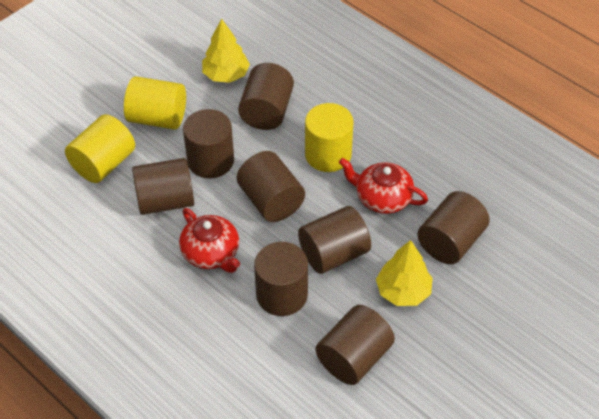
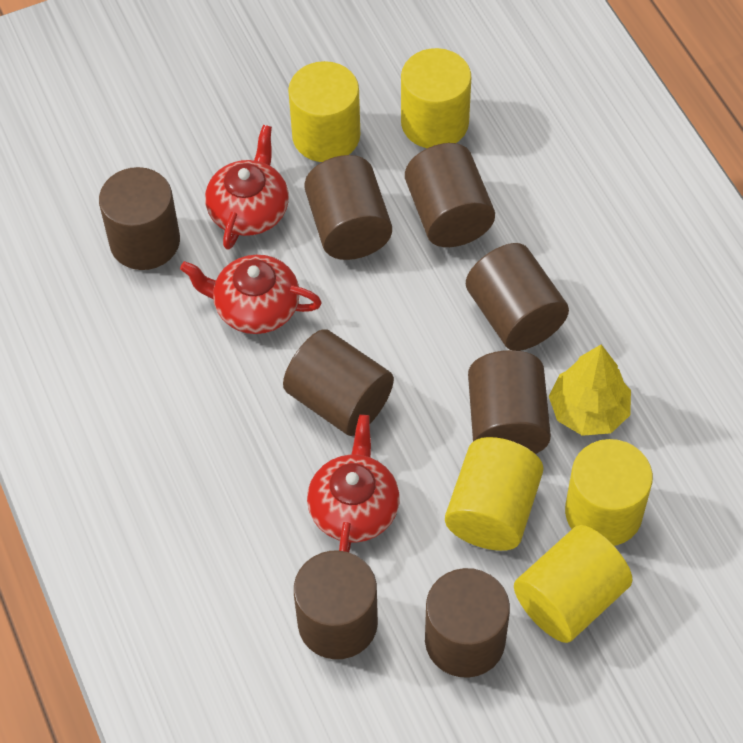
red teapot: 2 -> 3
yellow cylinder: 3 -> 5
yellow tree: 2 -> 1

